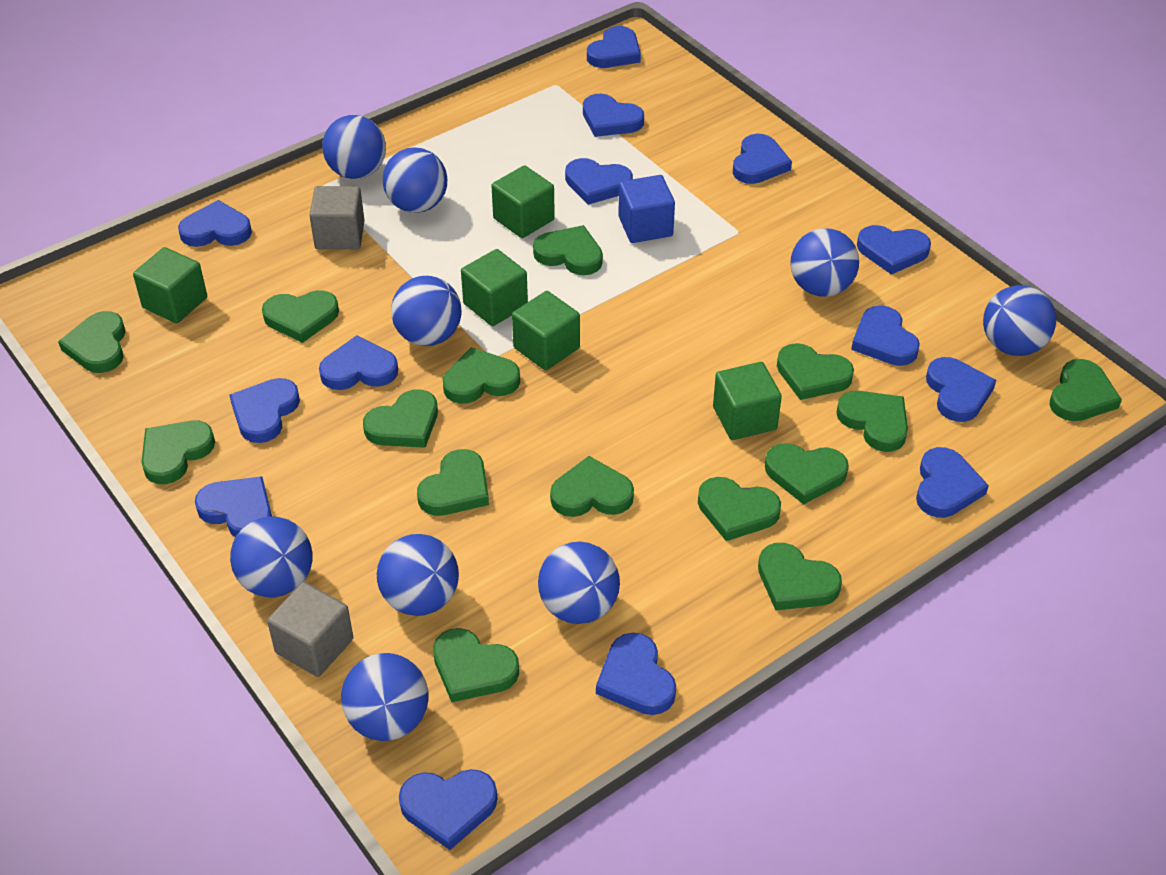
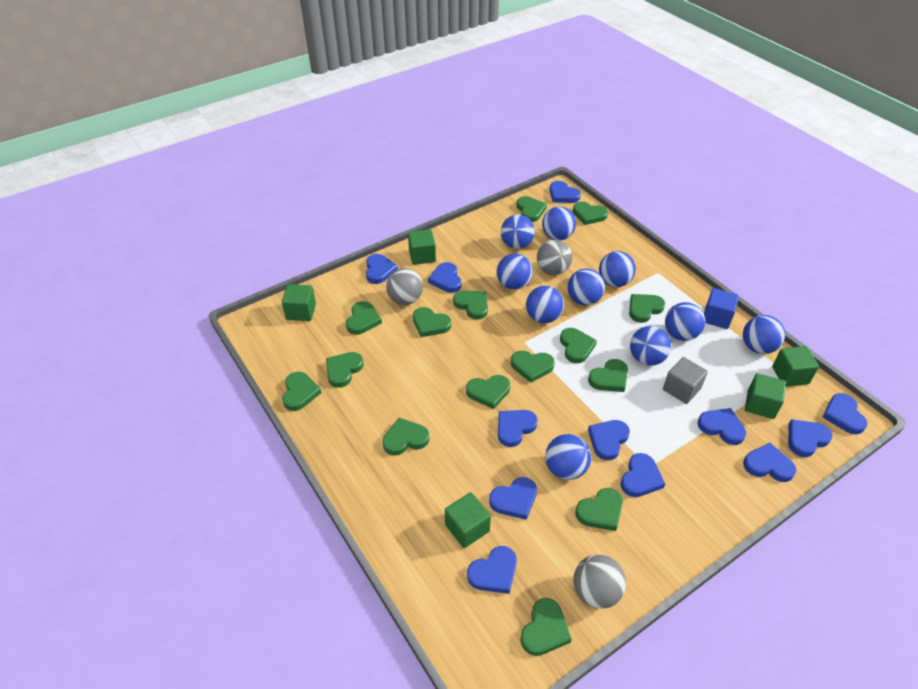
blue ball: 9 -> 10
blue heart: 14 -> 12
grey ball: 0 -> 3
grey cube: 2 -> 1

